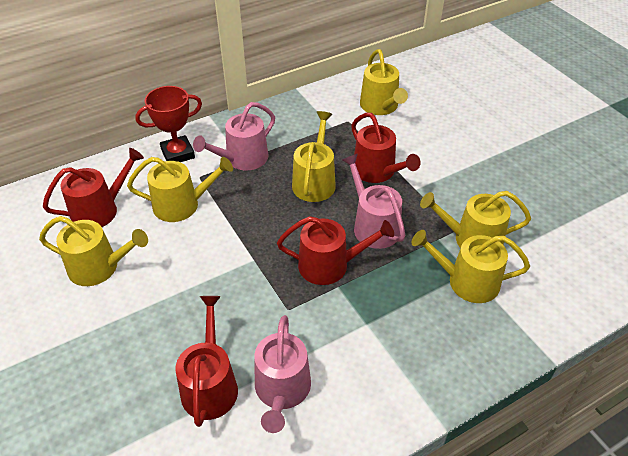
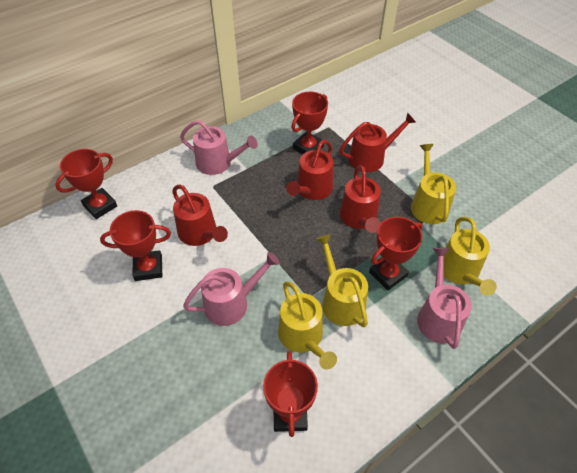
red trophy: 1 -> 5
yellow watering can: 6 -> 4

